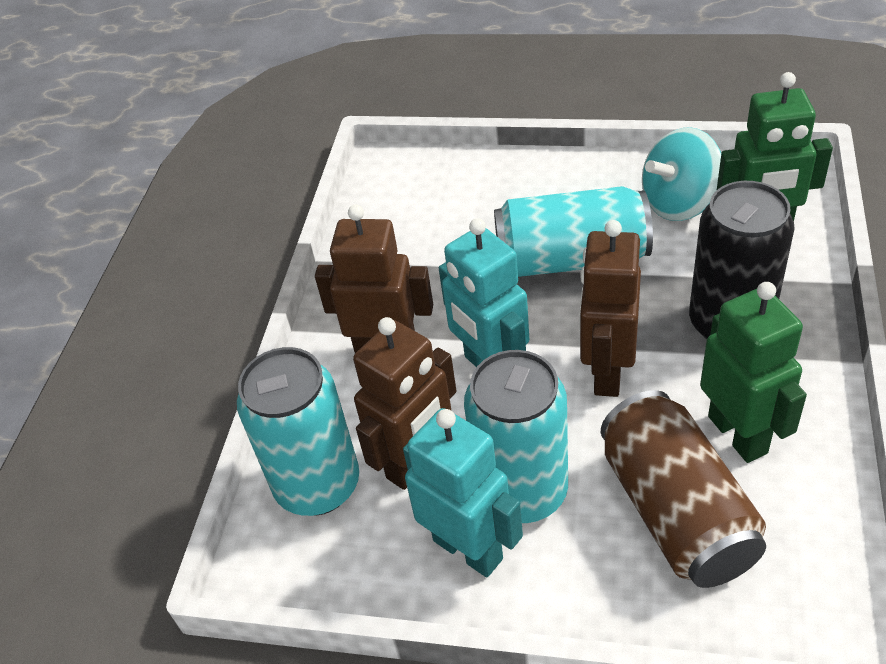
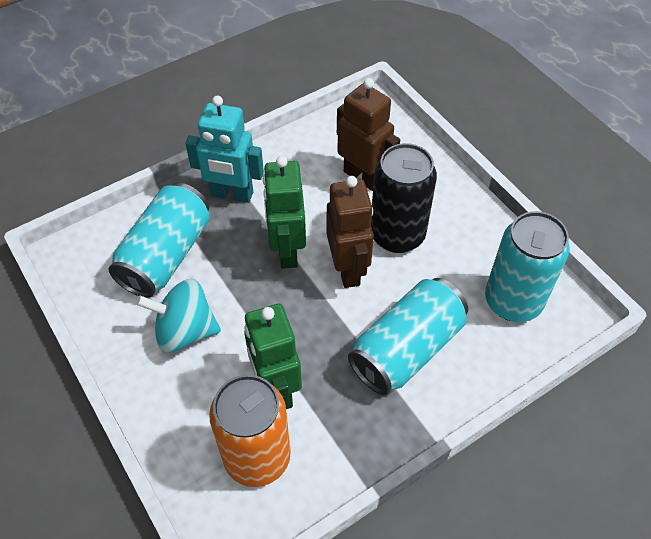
brown can: 1 -> 0
brown robot: 3 -> 2
orange can: 0 -> 1
turquoise robot: 2 -> 1

